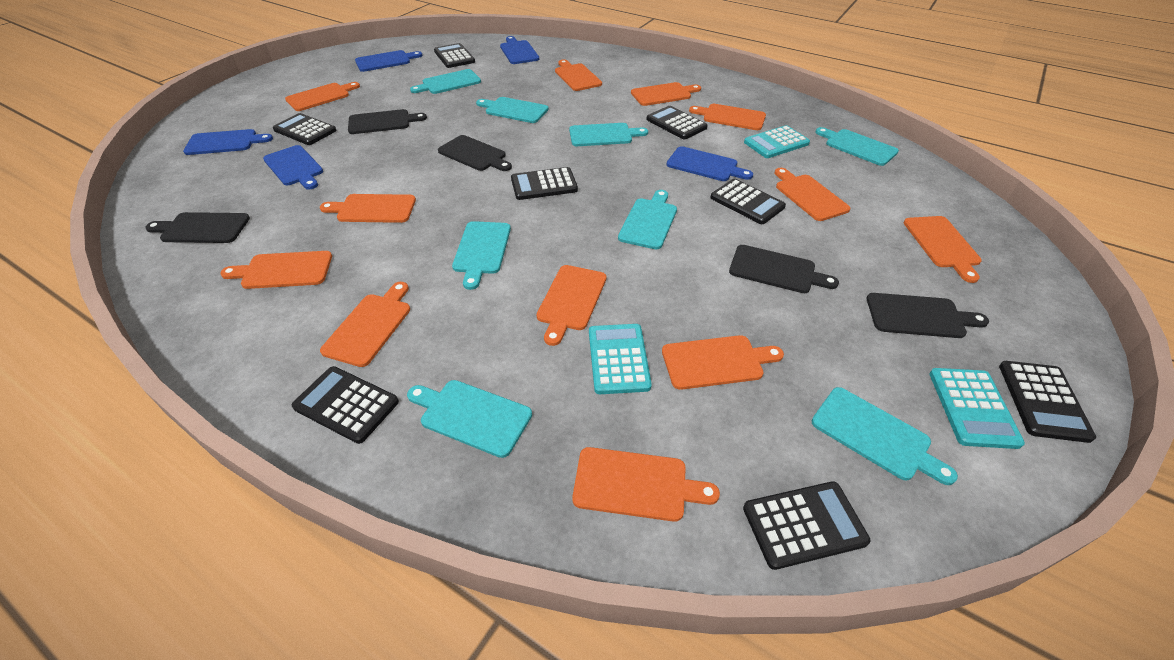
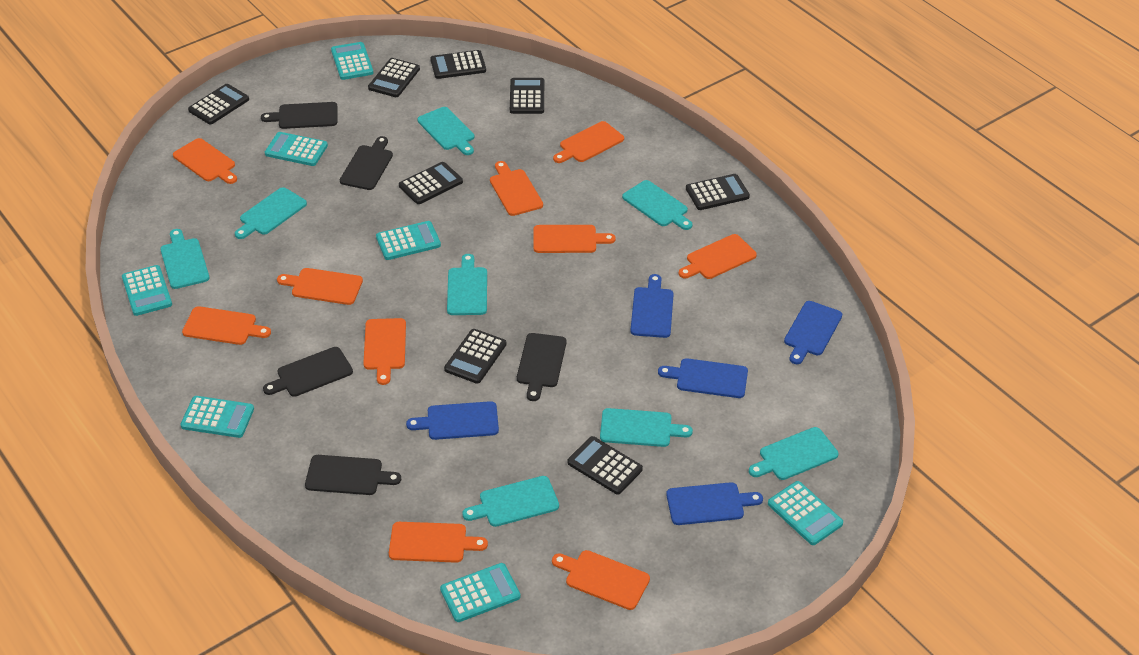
orange cutting board: 12 -> 10
turquoise calculator: 3 -> 7

